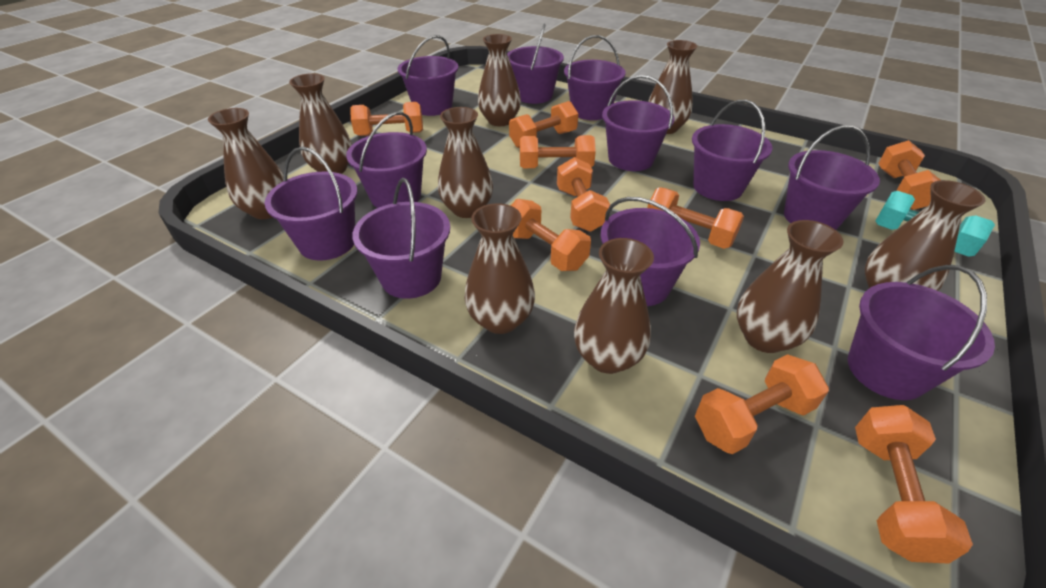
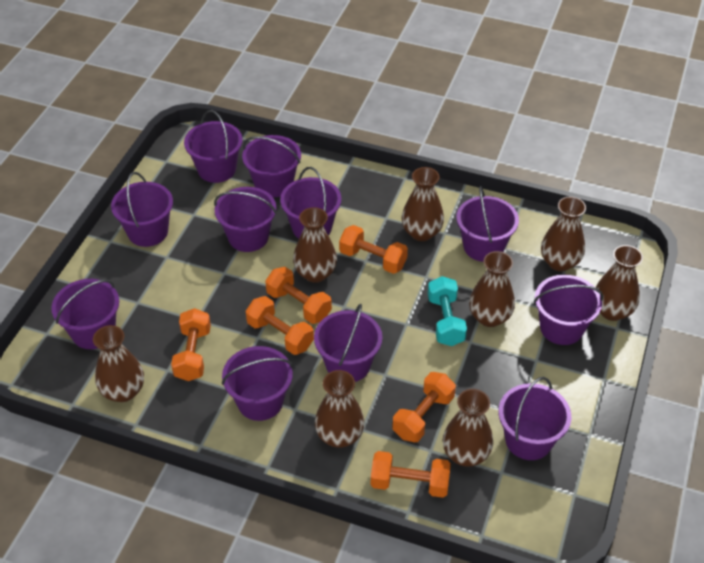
brown vase: 9 -> 8
orange dumbbell: 9 -> 6

